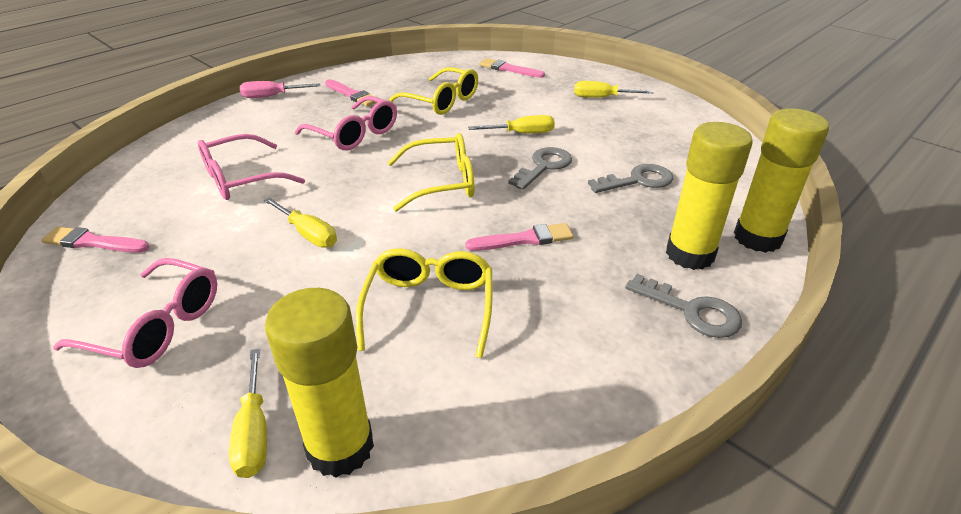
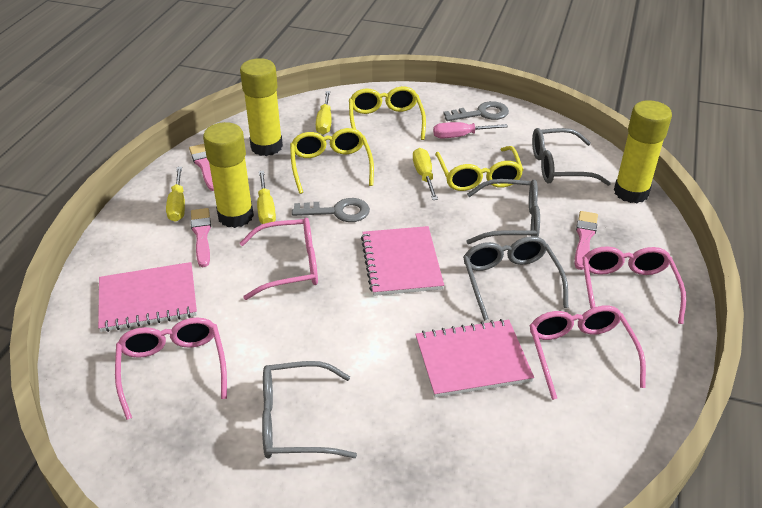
grey glasses: 0 -> 4
grey key: 3 -> 2
pink brush: 4 -> 3
pink glasses: 3 -> 4
pink notebook: 0 -> 3

